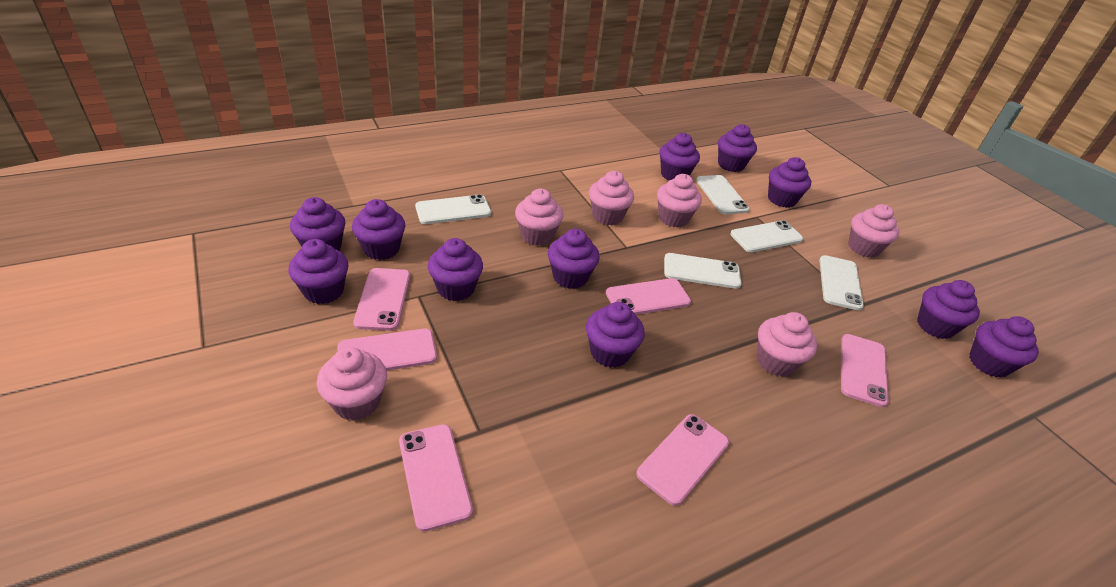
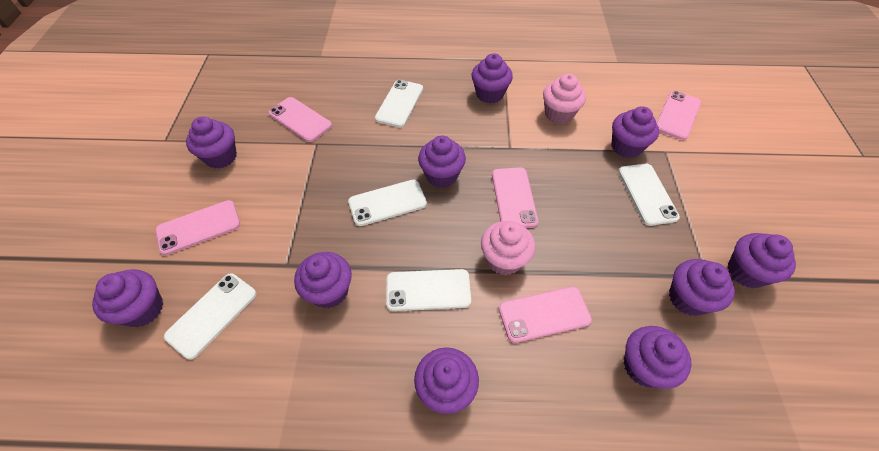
pink cupcake: 6 -> 2
pink phone: 6 -> 5
purple cupcake: 11 -> 10

